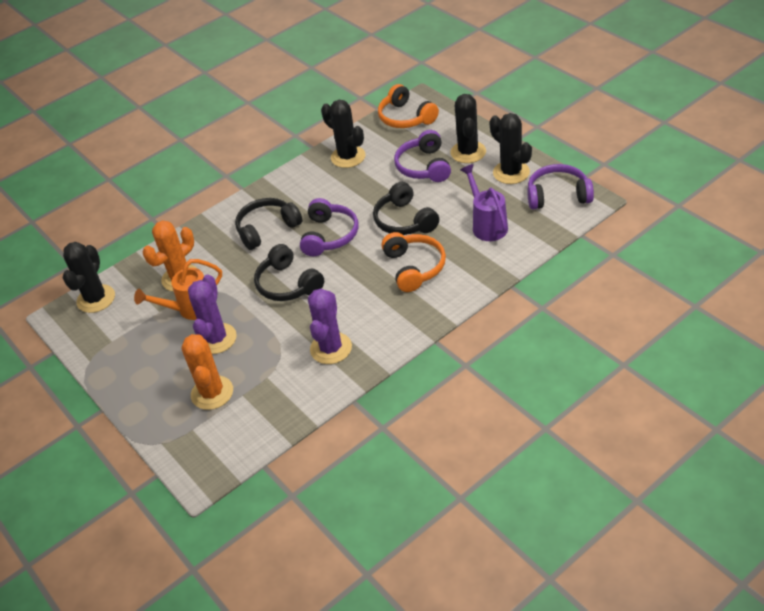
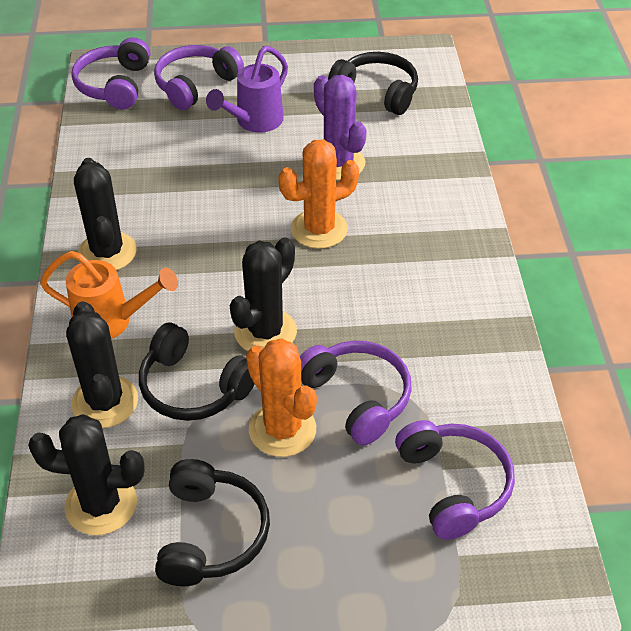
orange headphones: 2 -> 0
purple cactus: 2 -> 1
purple headphones: 3 -> 4

